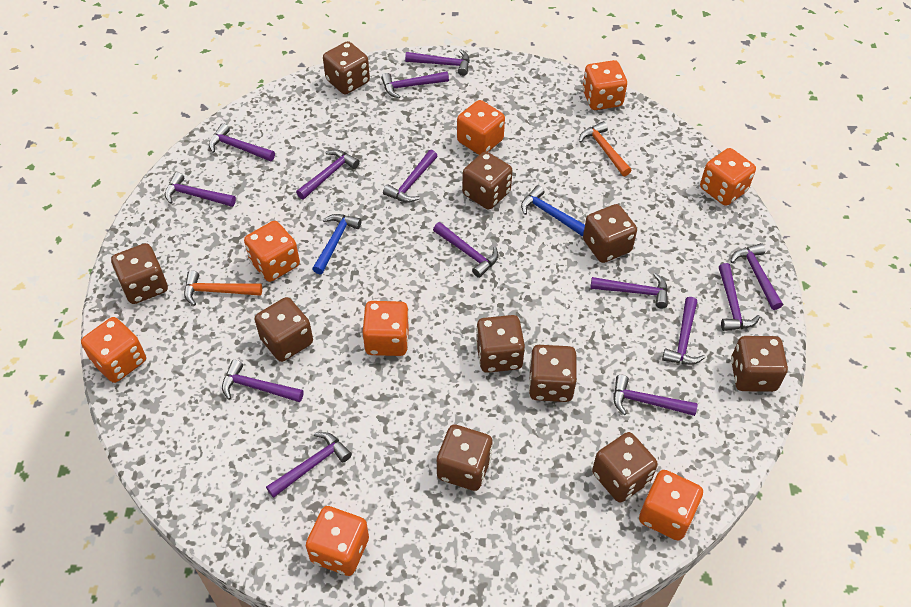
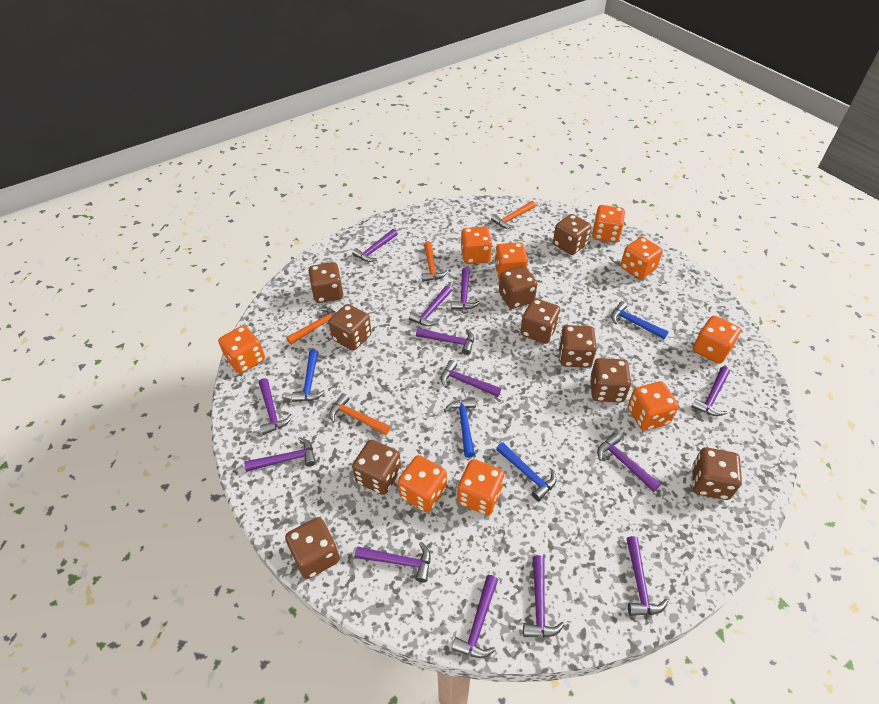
blue hammer: 2 -> 4
orange dice: 8 -> 9
orange hammer: 2 -> 4
purple hammer: 14 -> 13

